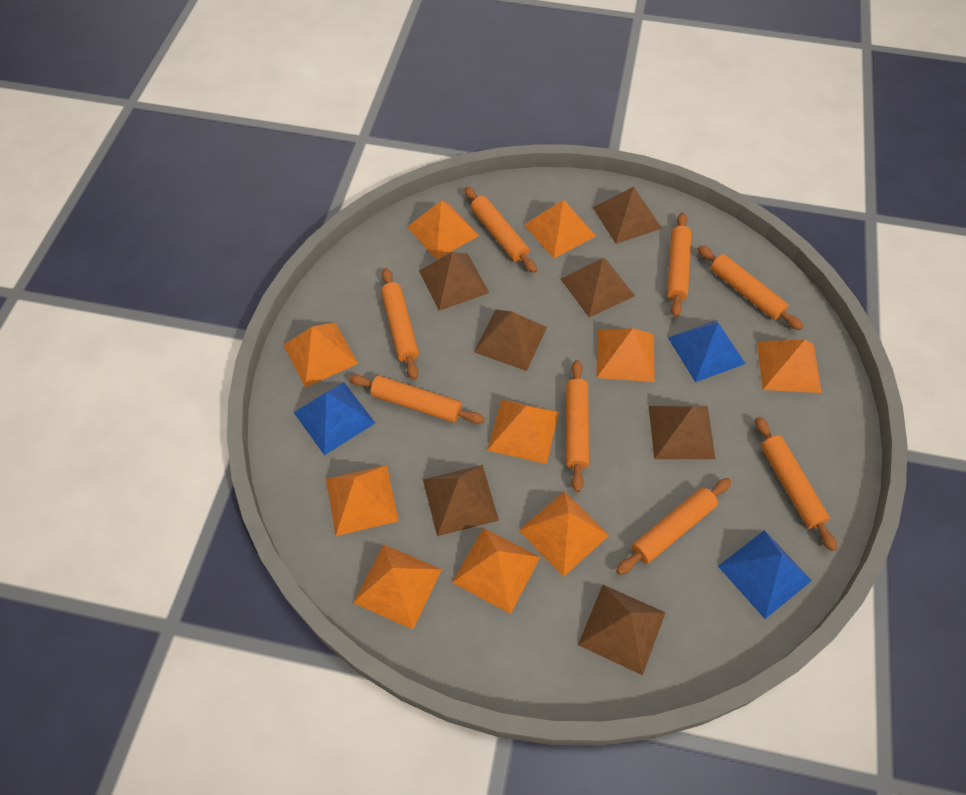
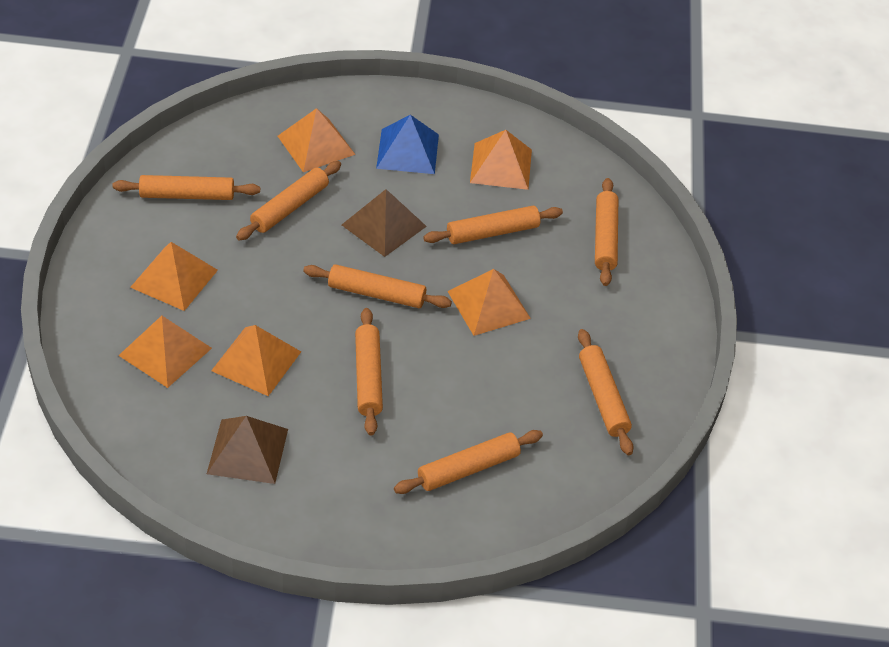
blue pyramid: 3 -> 1
brown pyramid: 7 -> 2
orange pyramid: 10 -> 6

